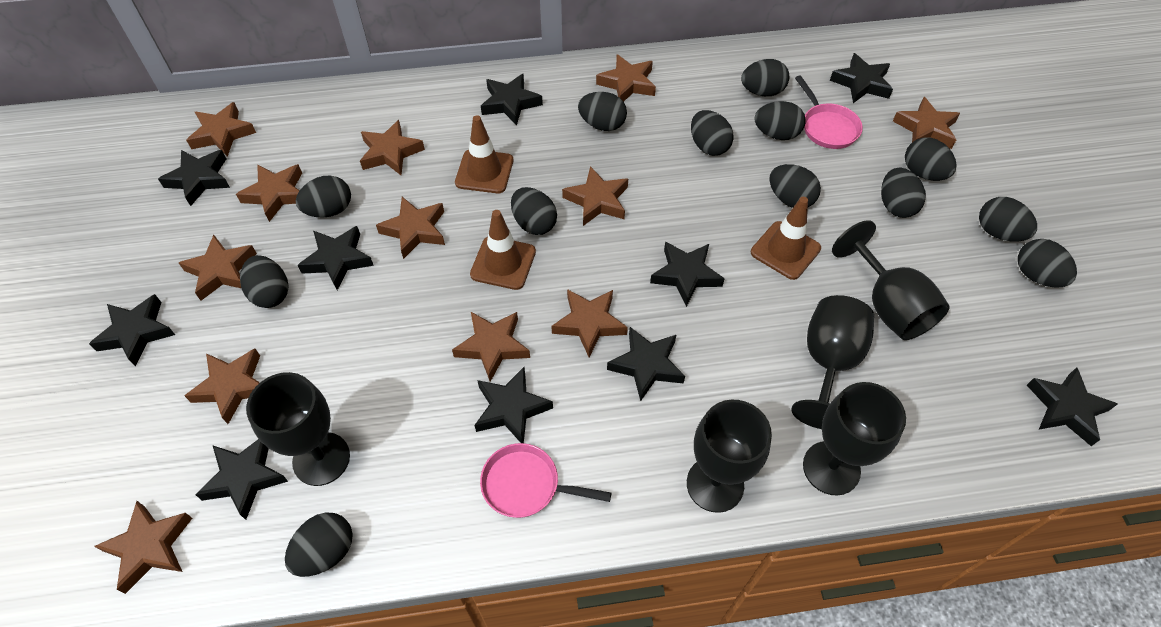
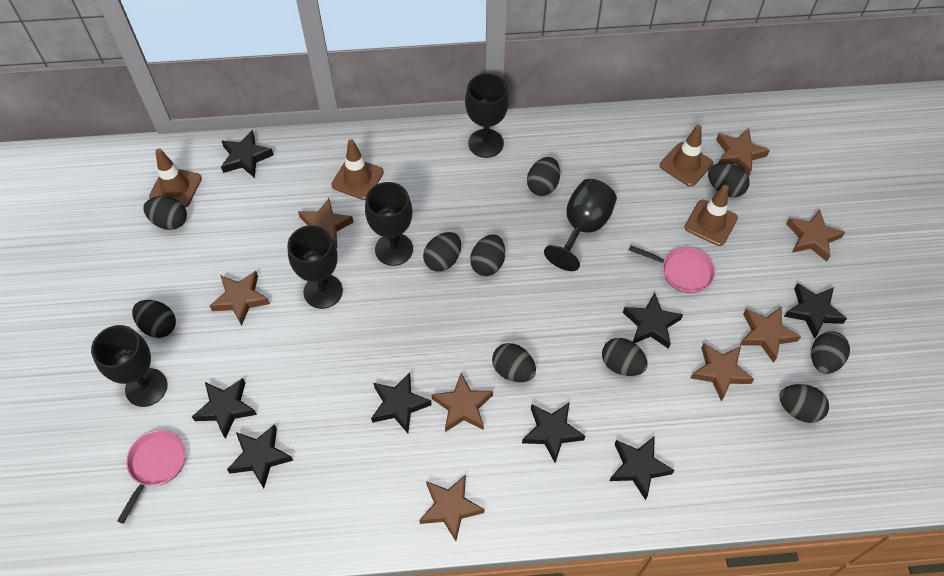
black egg: 13 -> 10
black star: 10 -> 8
brown star: 12 -> 8
brown traffic cone: 3 -> 4

